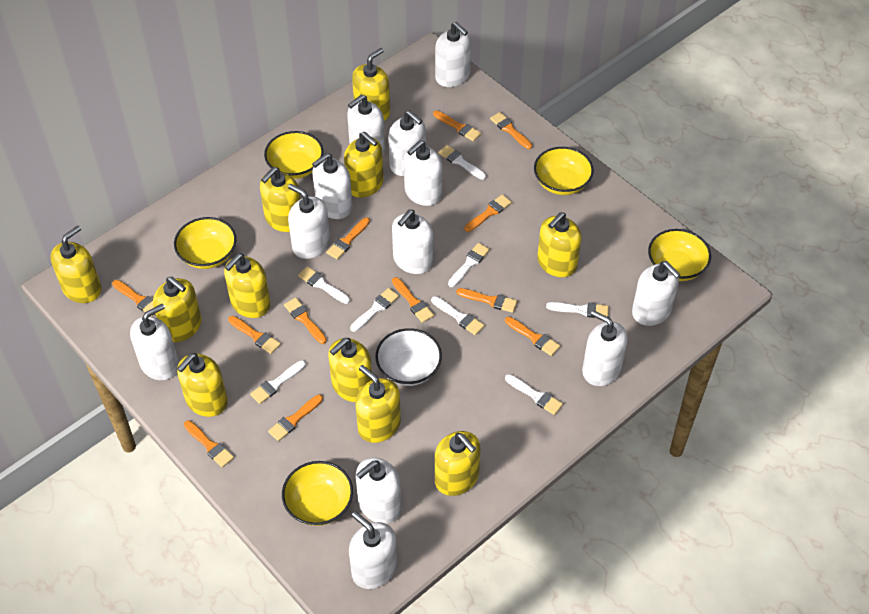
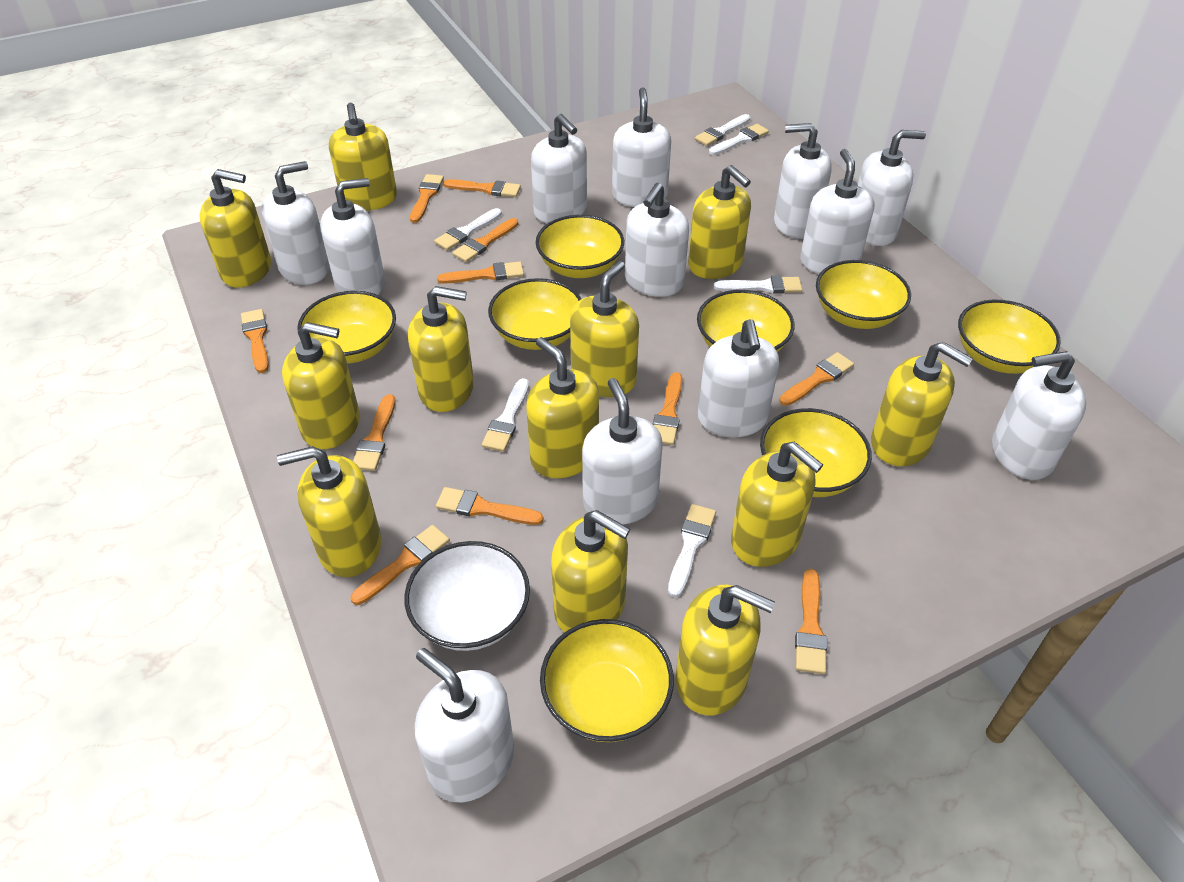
orange brush: 12 -> 11
white brush: 8 -> 6
yellow bowl: 5 -> 8
yellow soap dispenser: 11 -> 12

